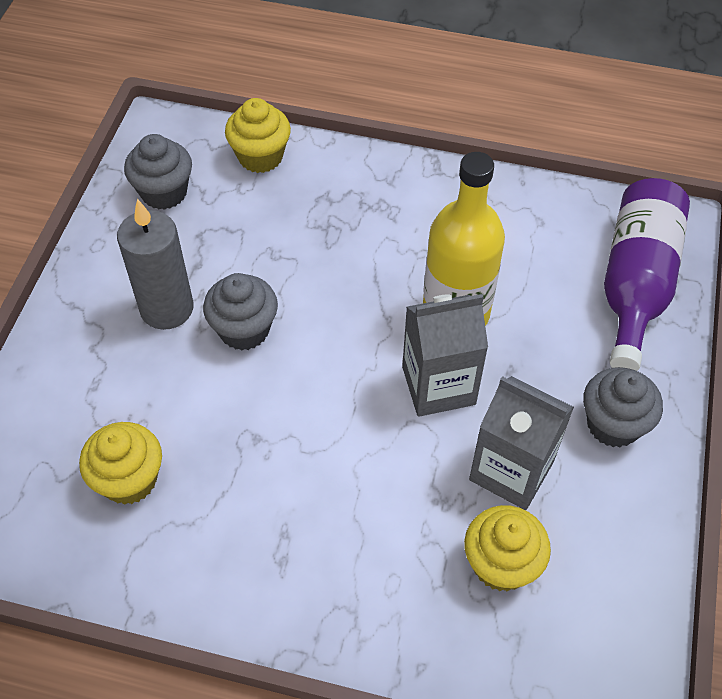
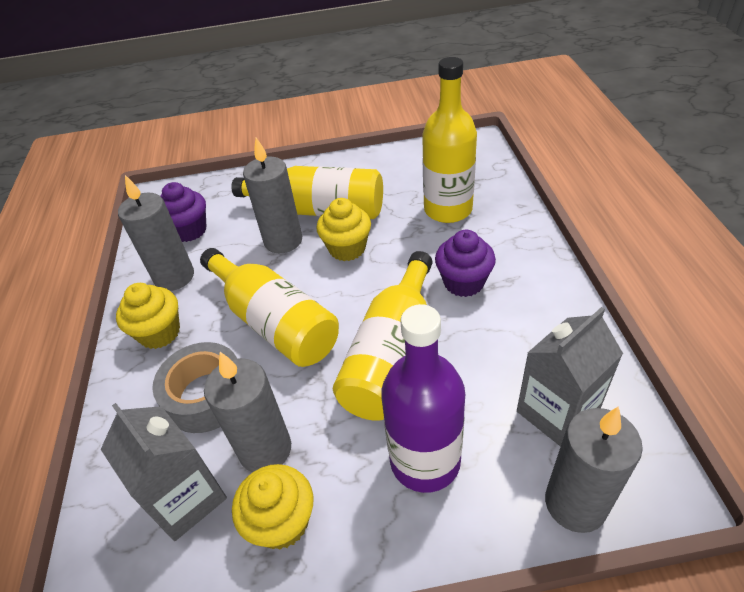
grey candle: 1 -> 4
grey cupcake: 3 -> 0
grey tape: 0 -> 1
purple cupcake: 0 -> 2
yellow bottle: 1 -> 4

